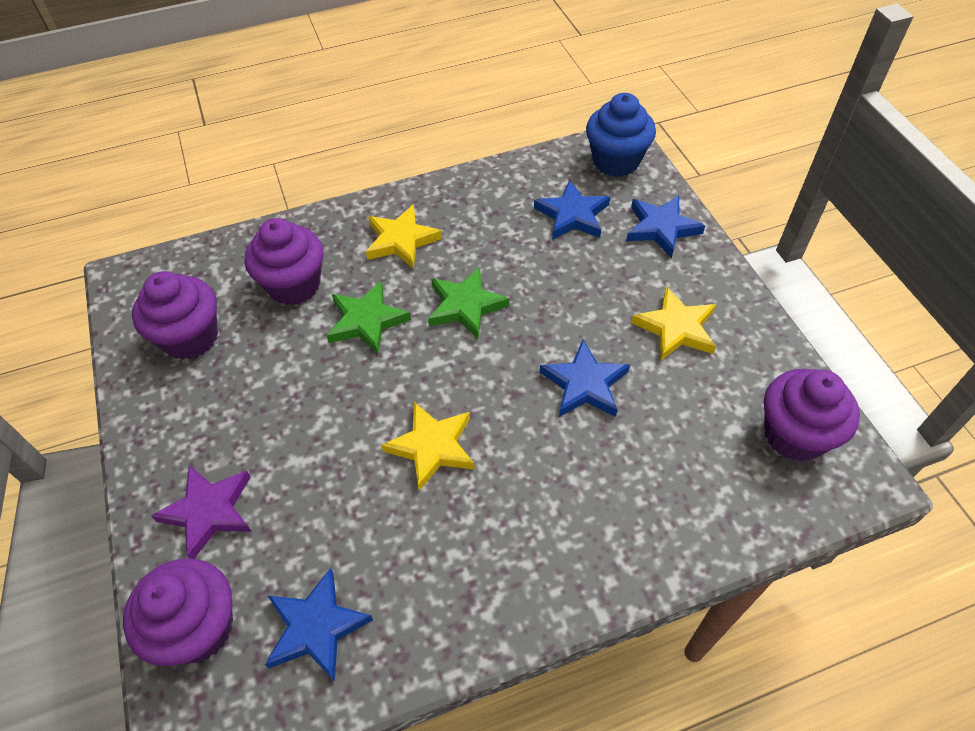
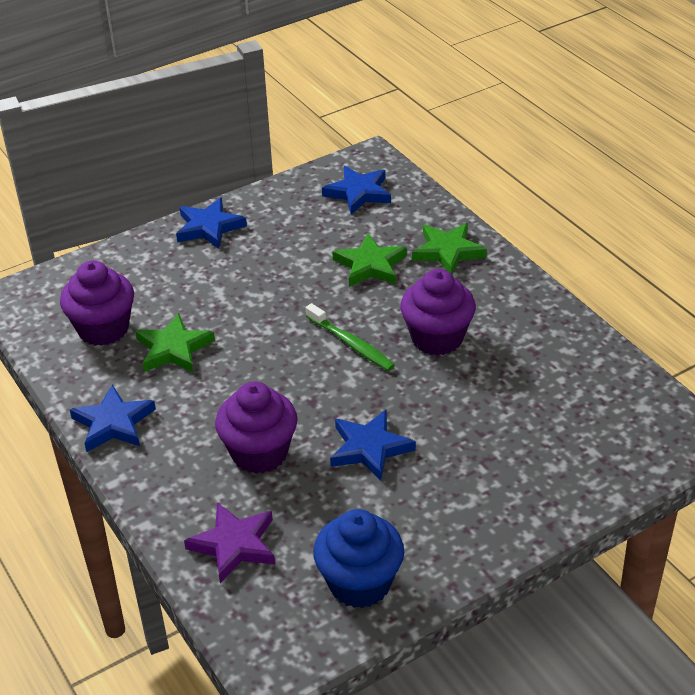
green star: 2 -> 3
green toothbrush: 0 -> 1
purple cupcake: 4 -> 3
yellow star: 3 -> 0

